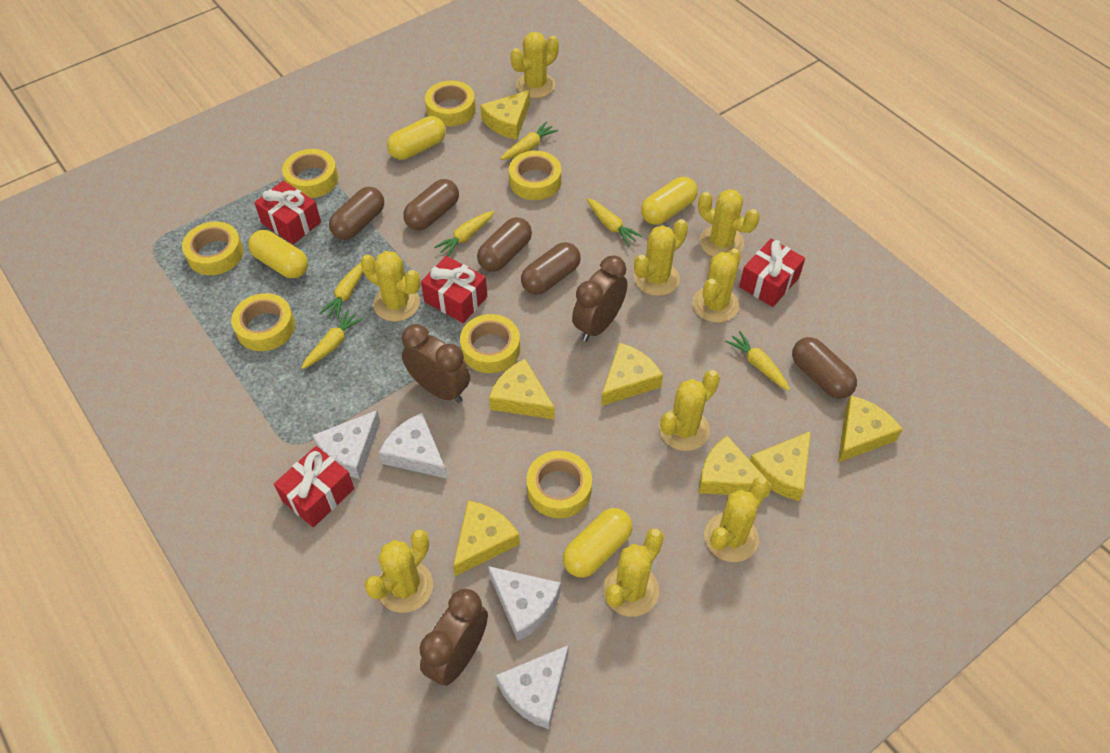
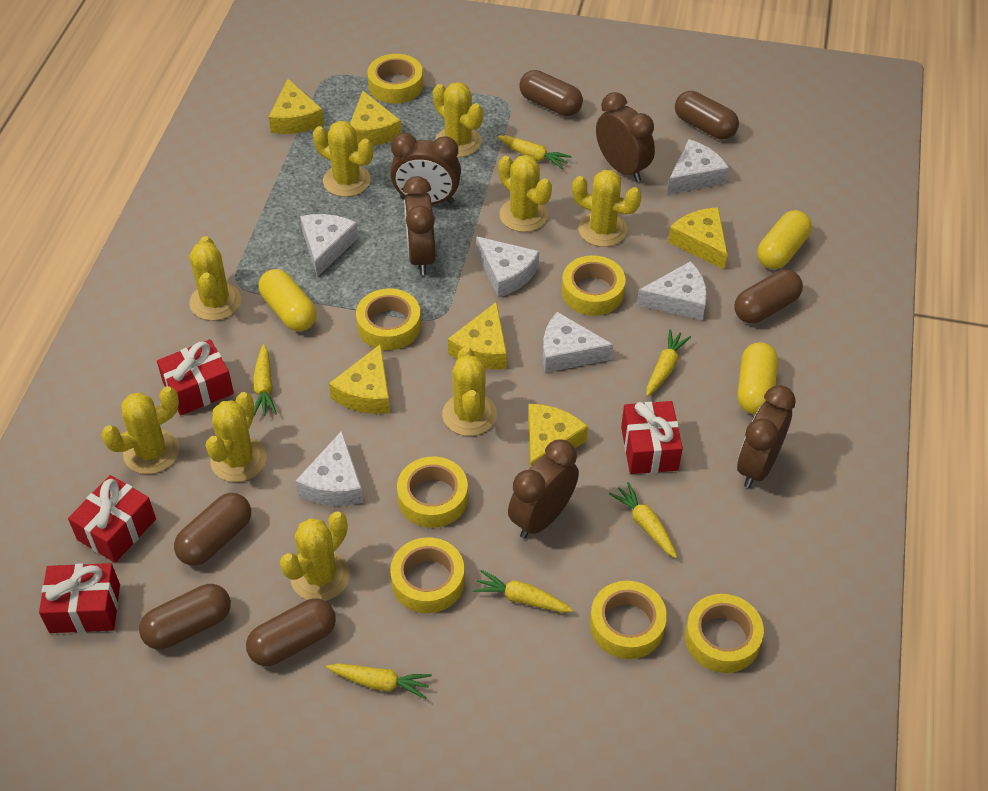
brown capsule: 5 -> 6
brown clock: 3 -> 5
white cheese: 4 -> 6
yellow capsule: 4 -> 3
yellow cheese: 7 -> 6

